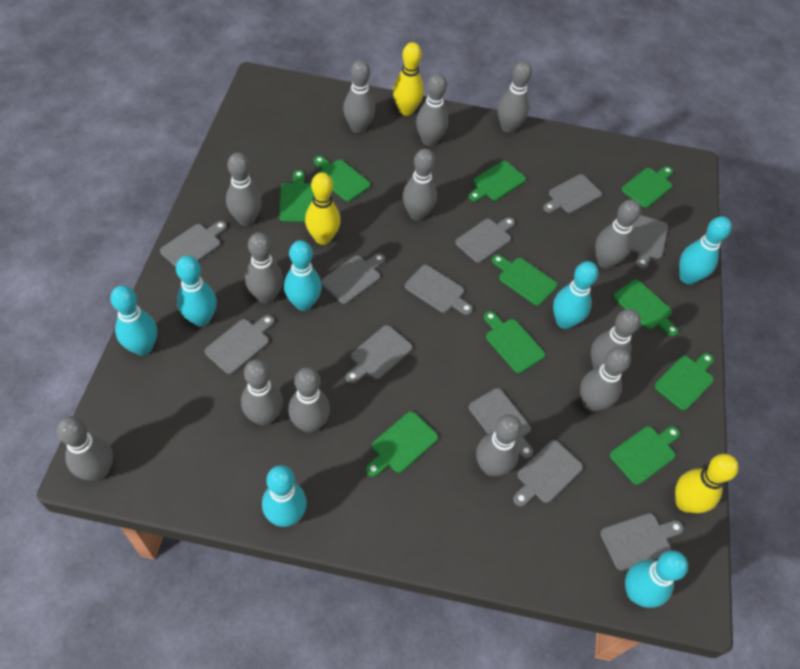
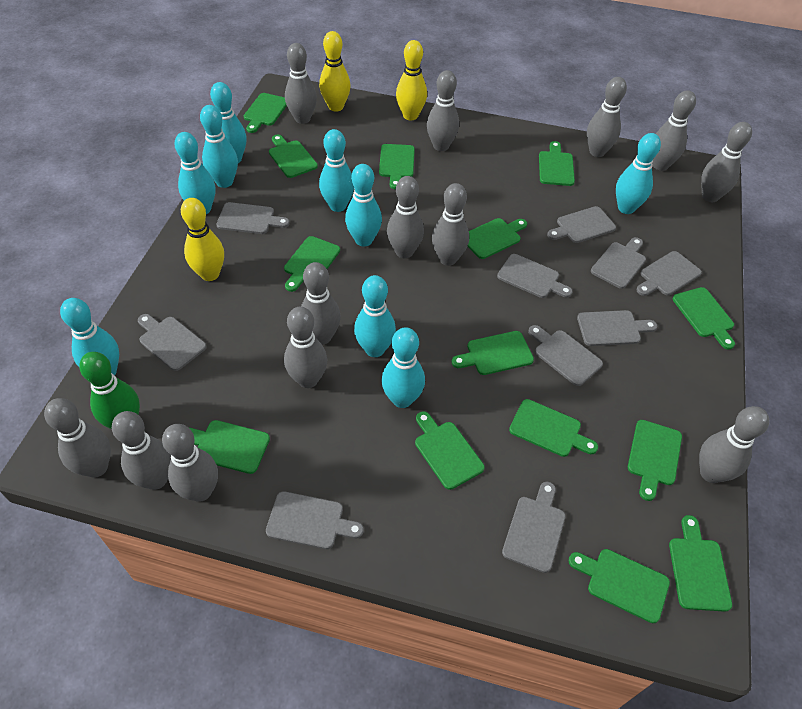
green bowling pin: 0 -> 1
green cutting board: 10 -> 14
grey cutting board: 11 -> 10
turquoise bowling pin: 7 -> 9

